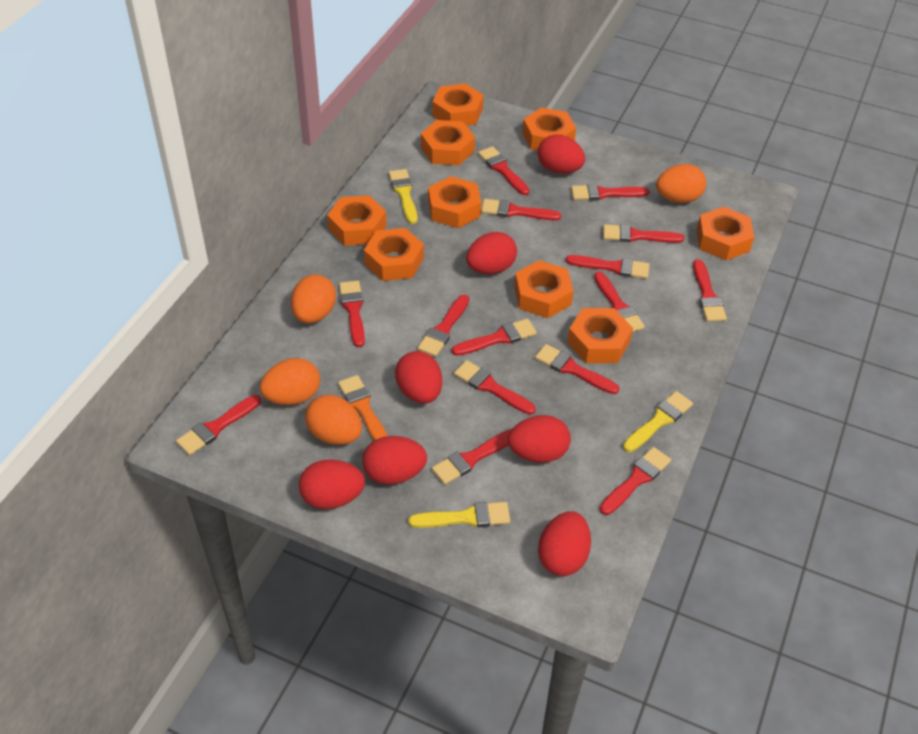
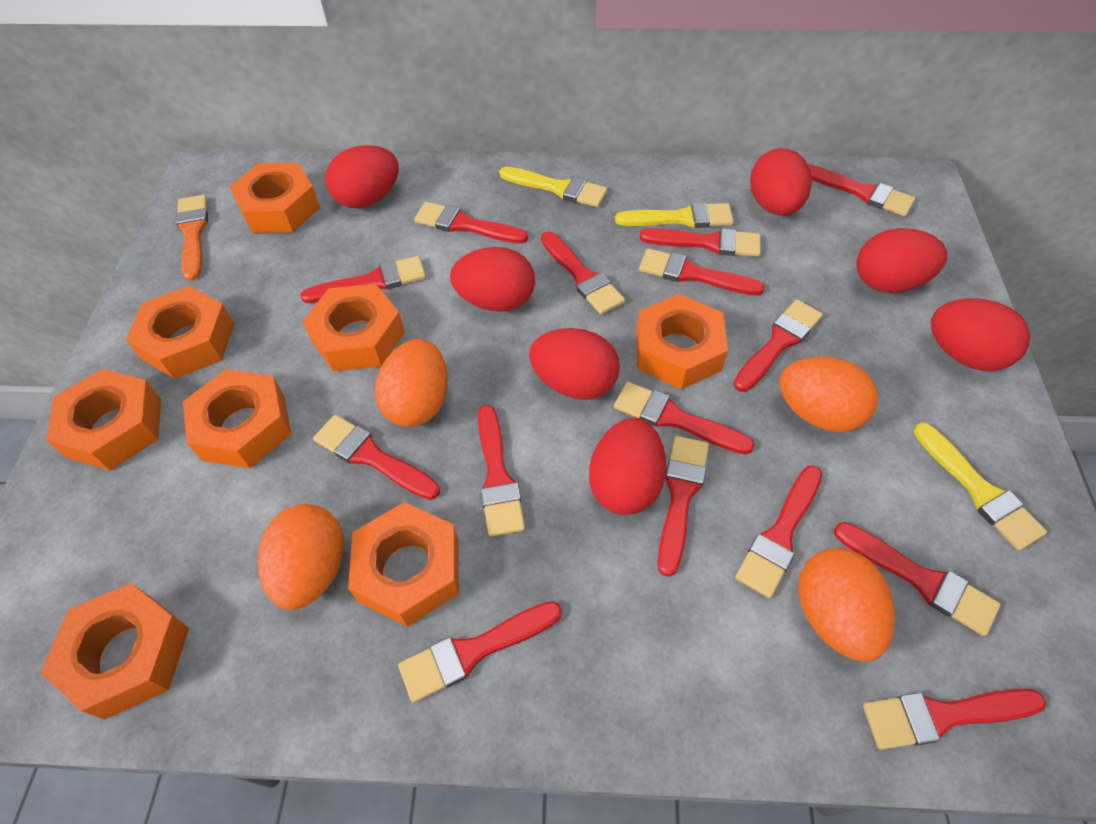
orange nut: 9 -> 8

